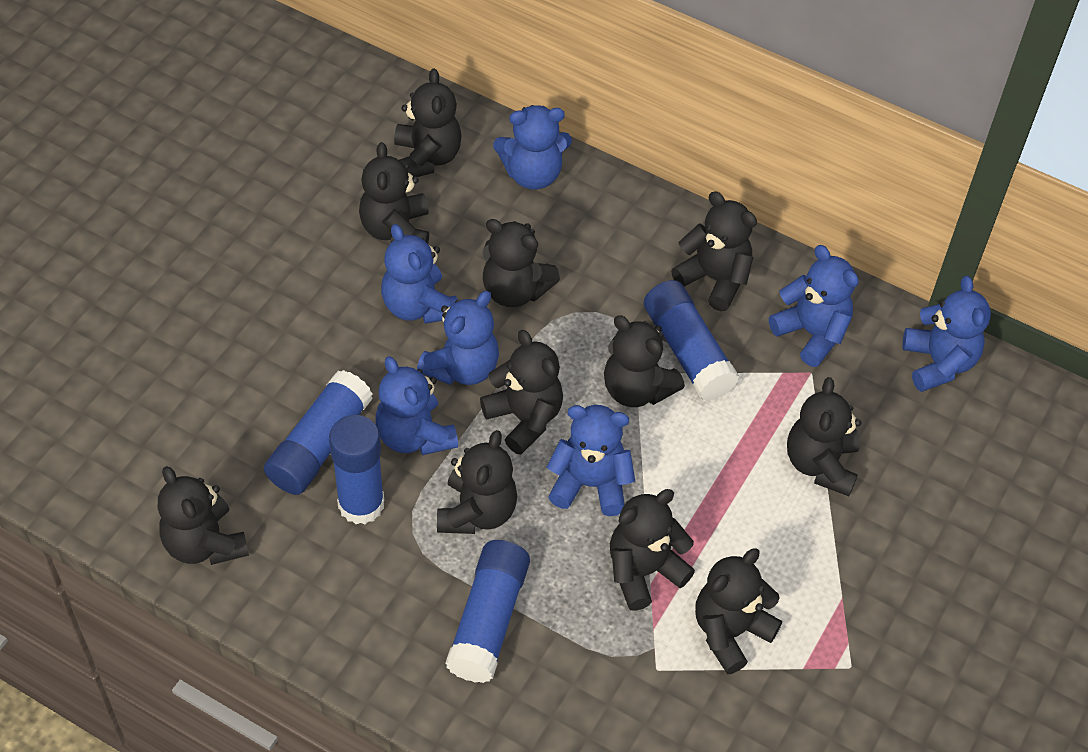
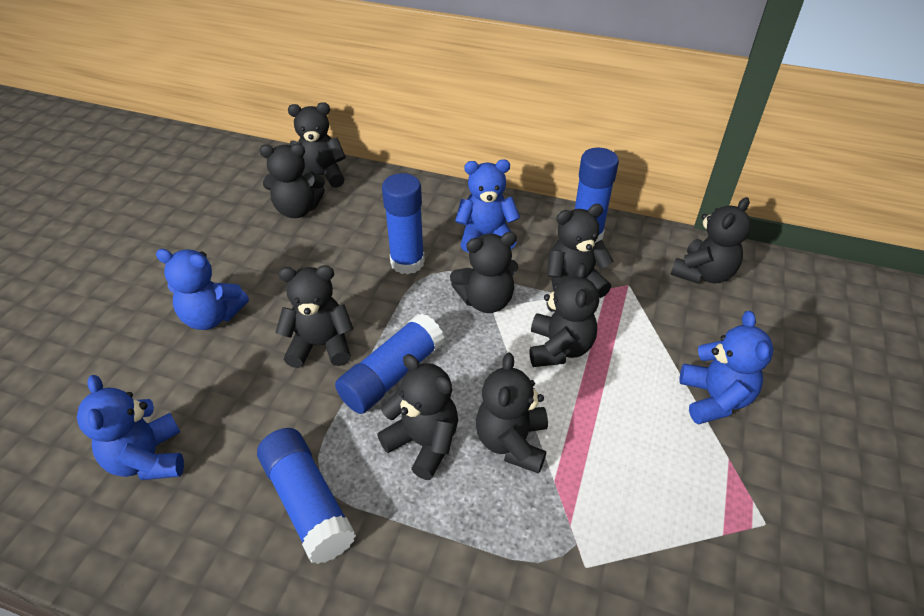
black teddy bear: 11 -> 9
blue teddy bear: 7 -> 4

